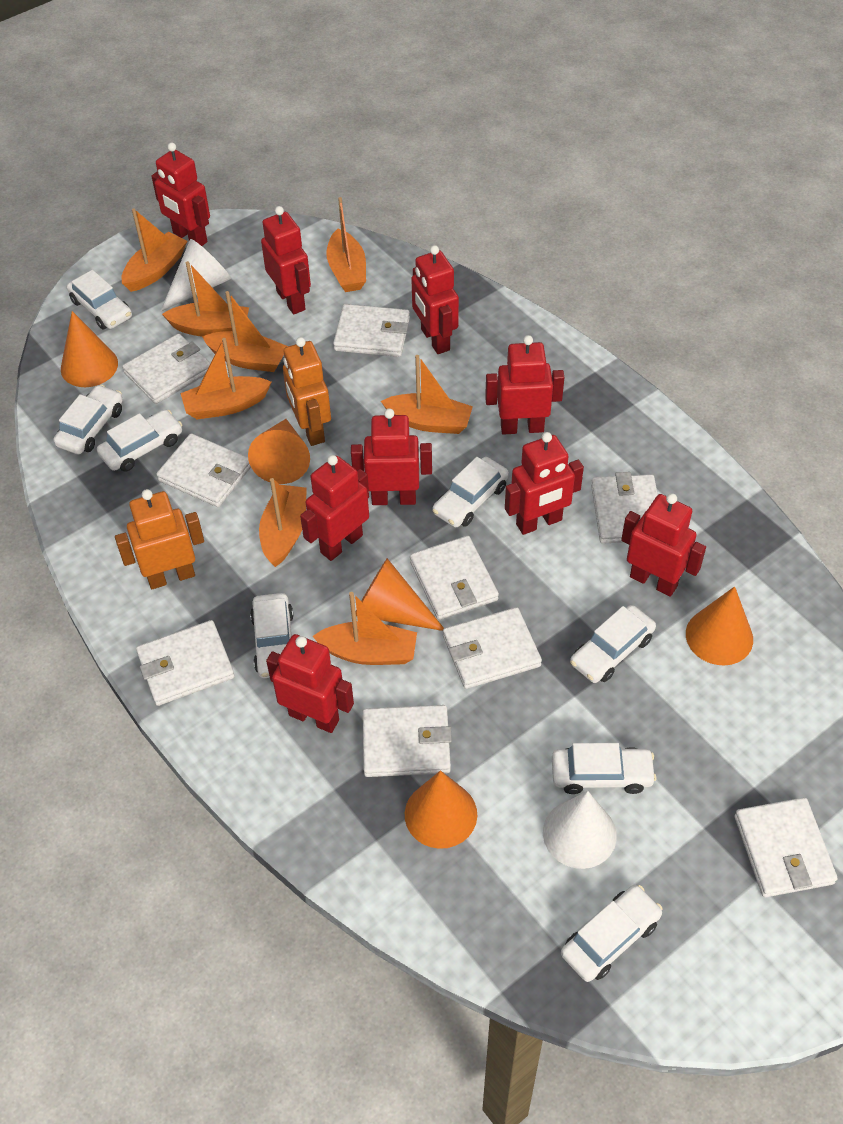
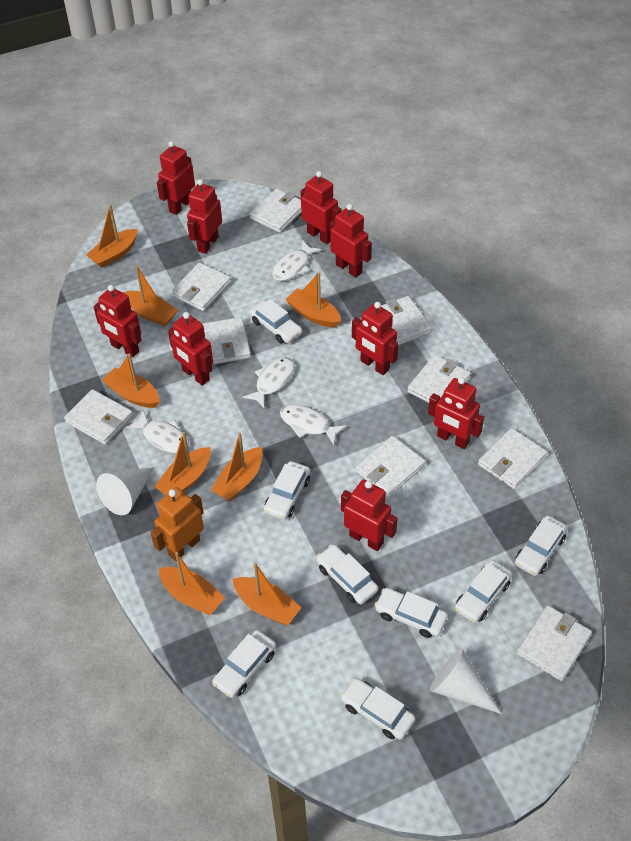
orange cone: 5 -> 0
orange robot: 2 -> 1
white fish: 0 -> 4

